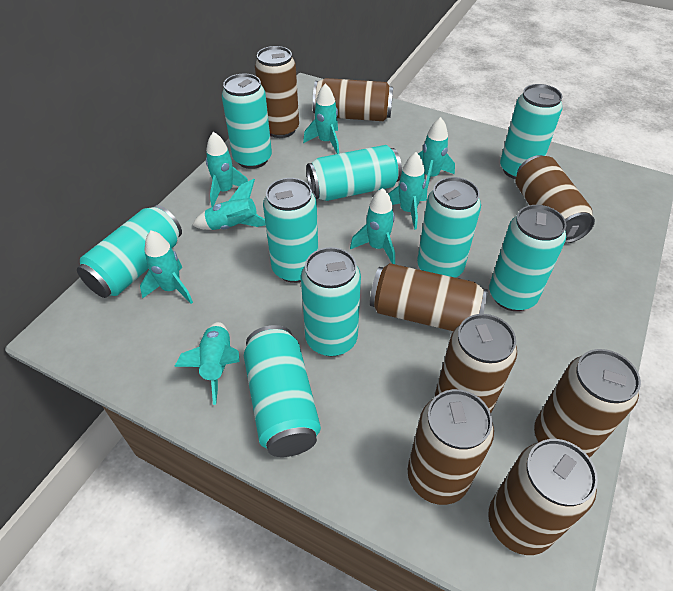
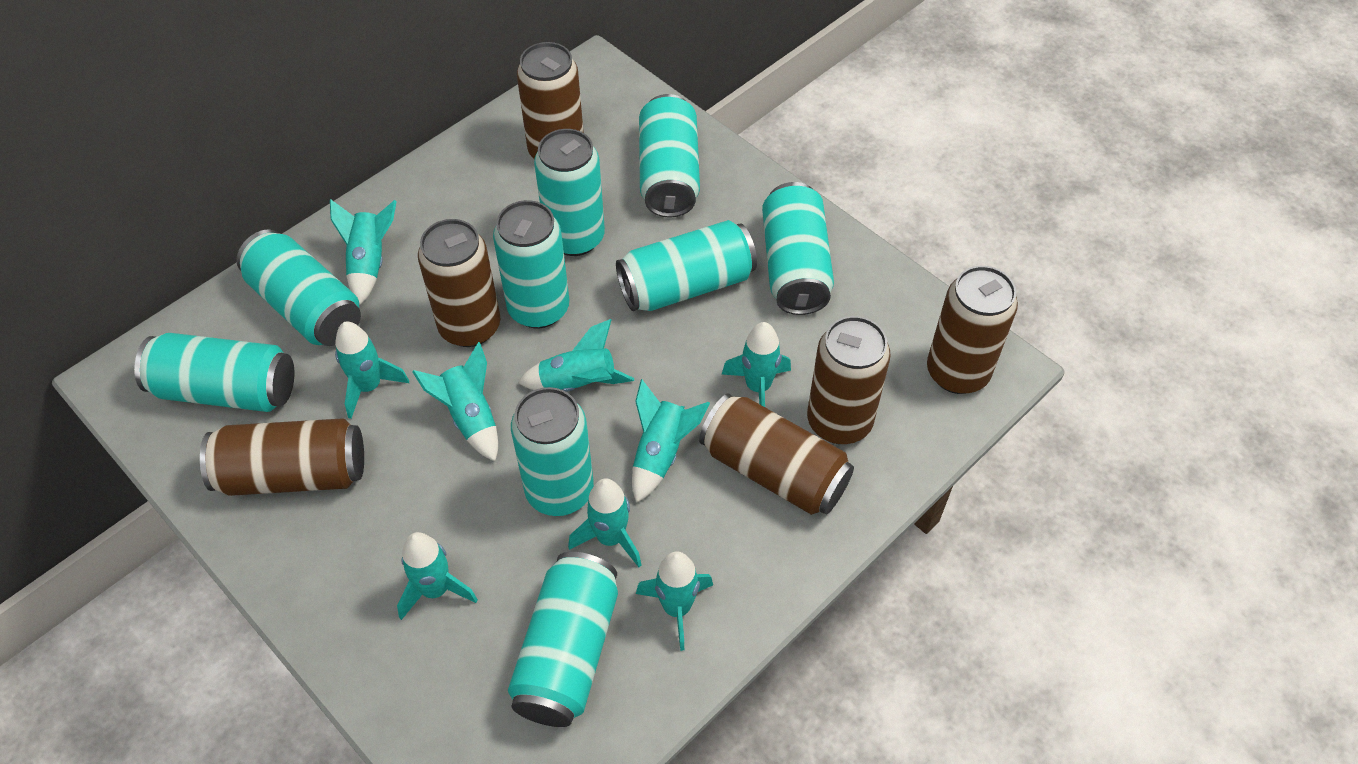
brown can: 8 -> 6
turquoise rocket: 8 -> 9

